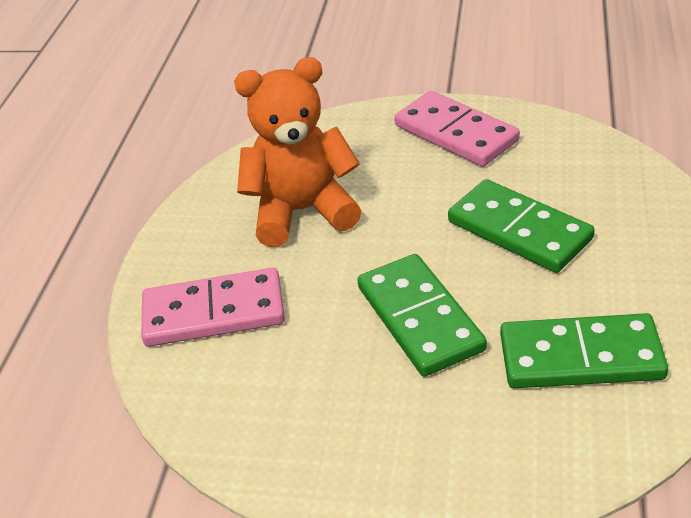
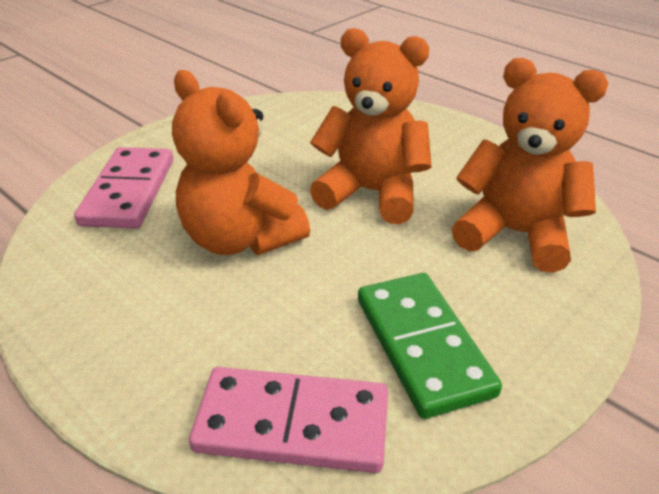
green domino: 3 -> 1
orange teddy bear: 1 -> 3

